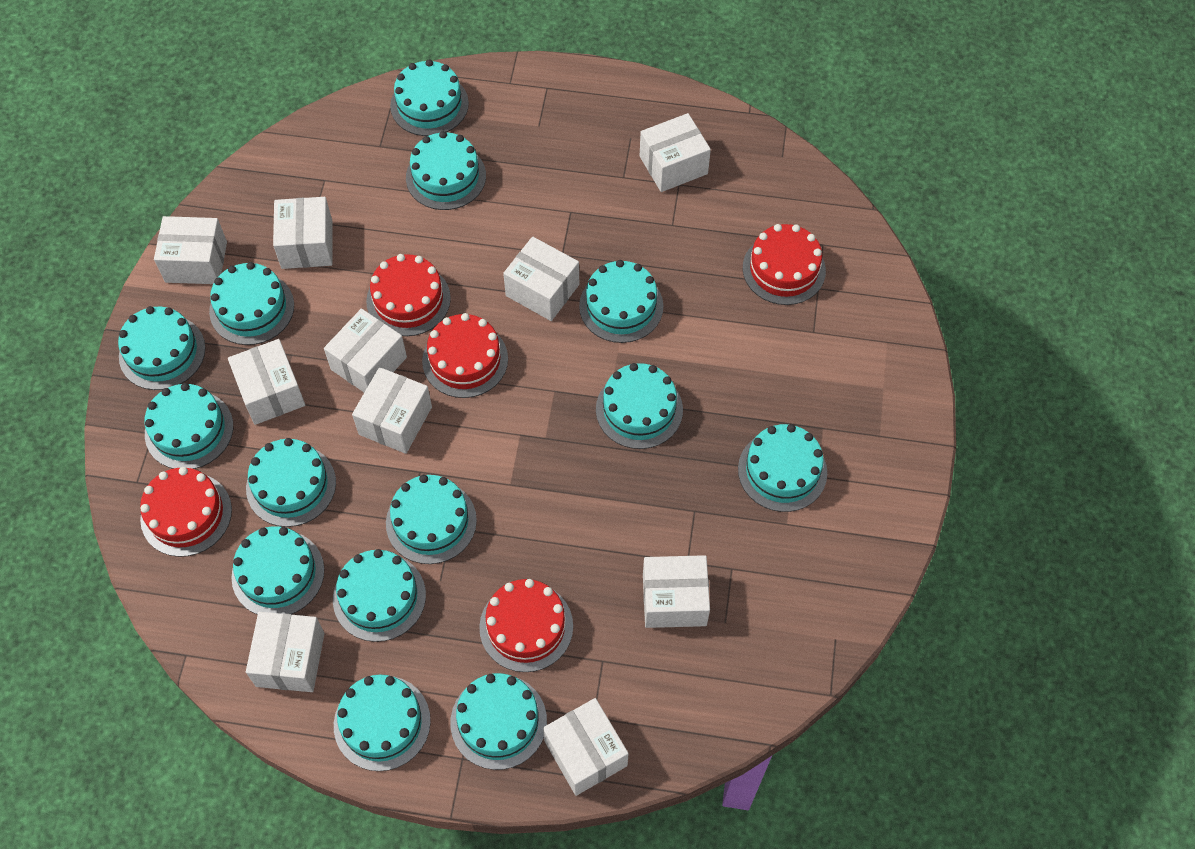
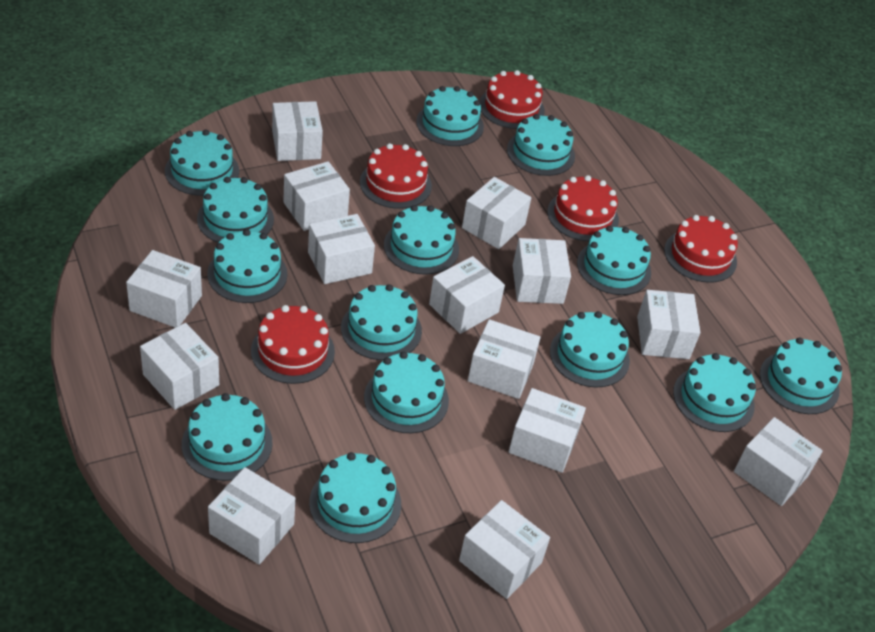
white box: 10 -> 14

